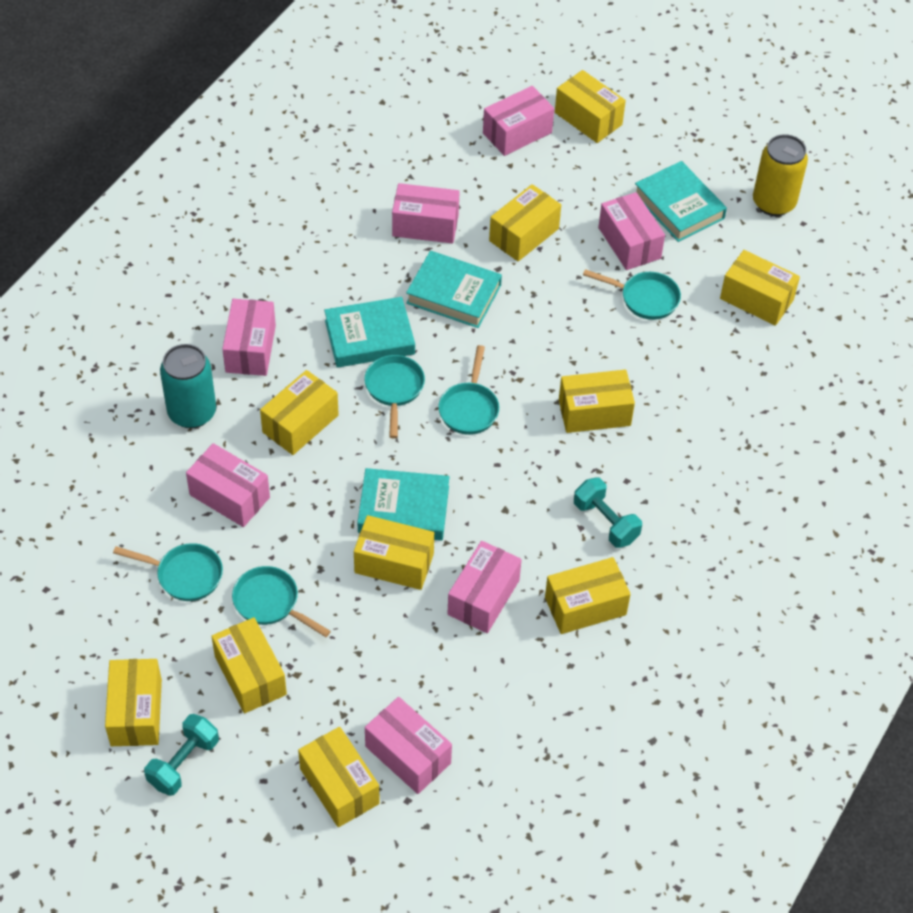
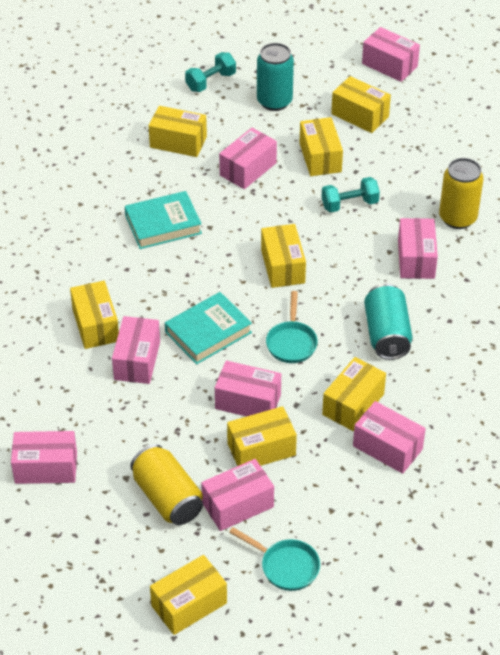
pink box: 7 -> 8
turquoise book: 4 -> 2
turquoise can: 1 -> 2
turquoise pan: 5 -> 2
yellow box: 10 -> 8
yellow can: 1 -> 2

